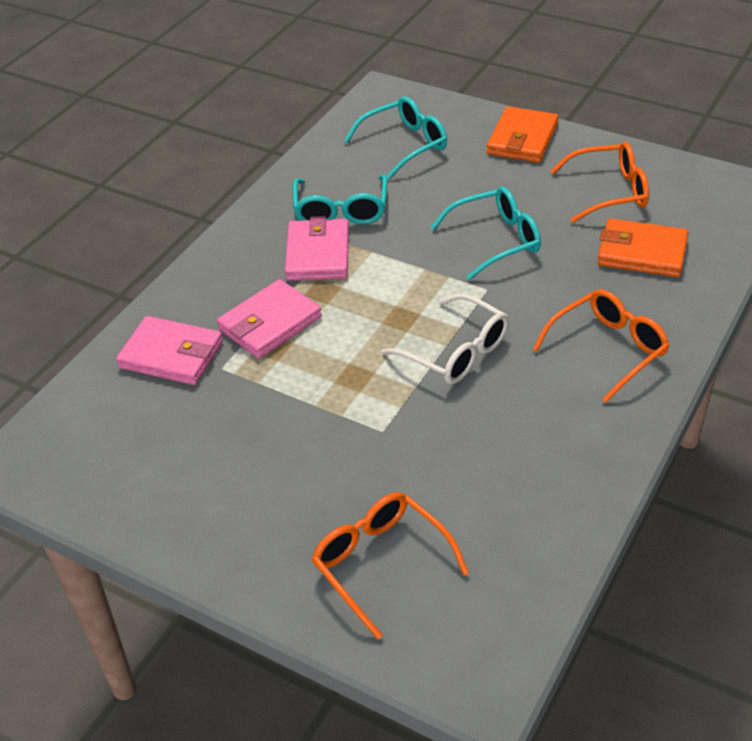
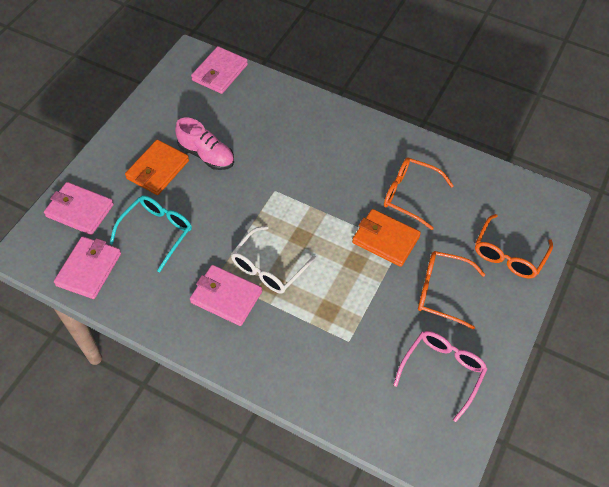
pink glasses: 0 -> 1
pink shoe: 0 -> 1
pink wallet: 3 -> 4
turquoise glasses: 3 -> 1

